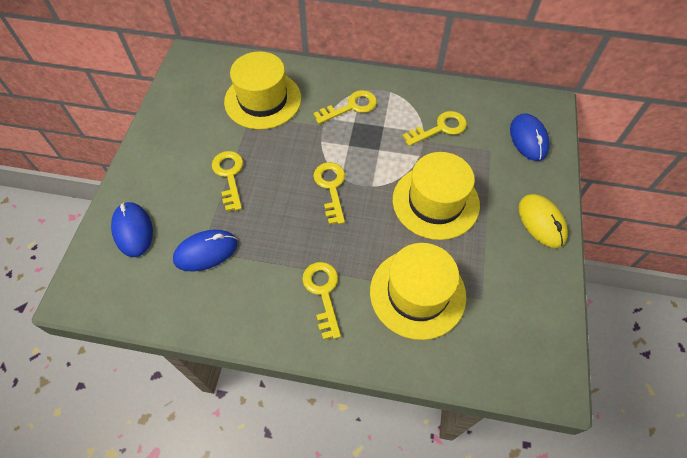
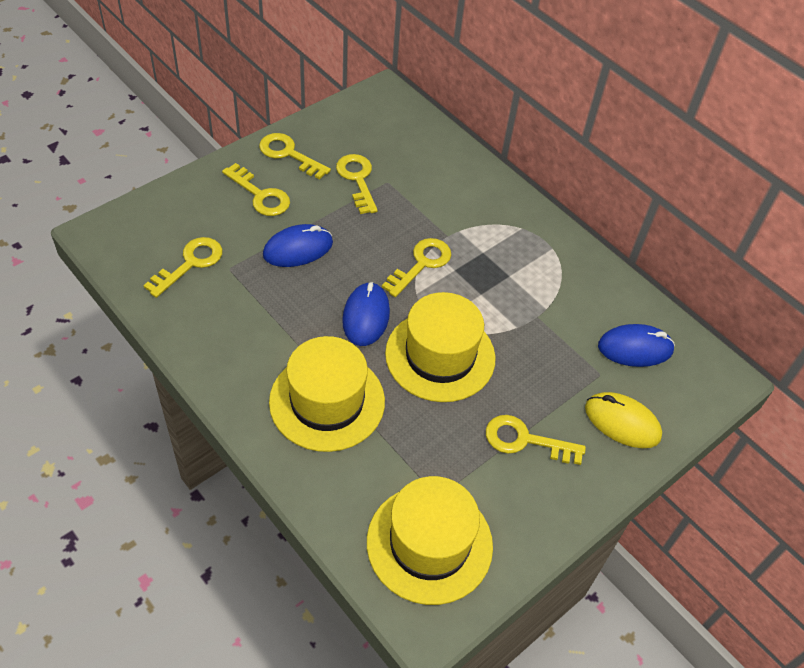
yellow key: 5 -> 6

